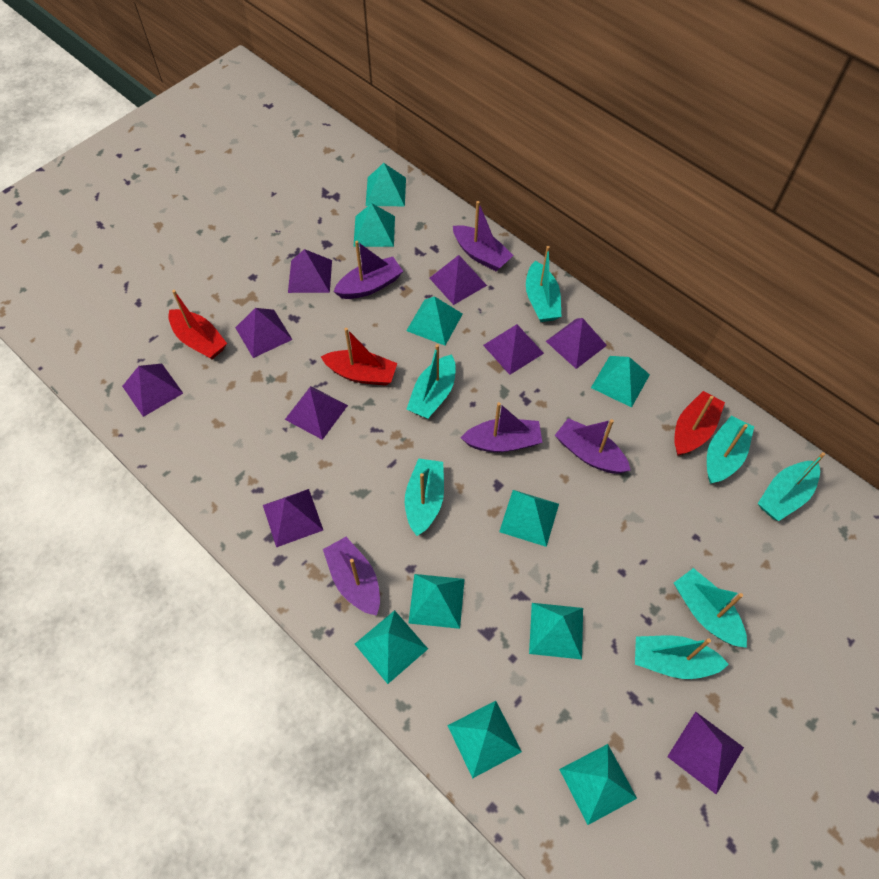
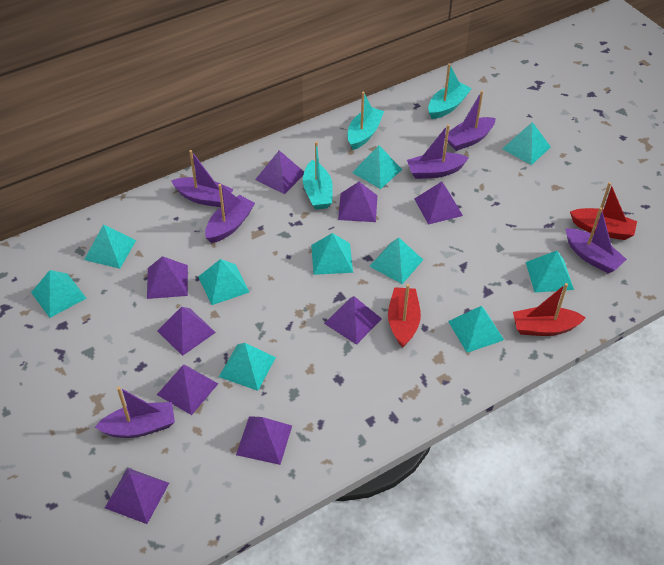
purple boat: 5 -> 6
turquoise boat: 7 -> 3

